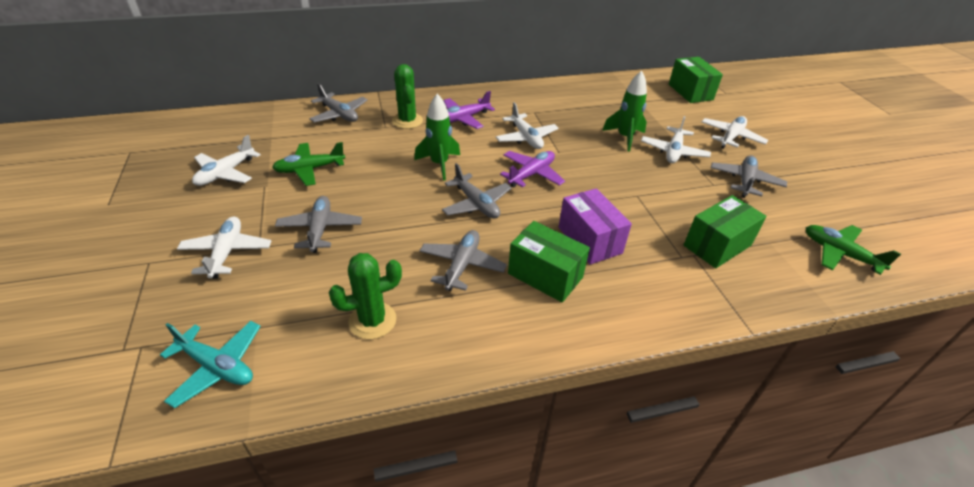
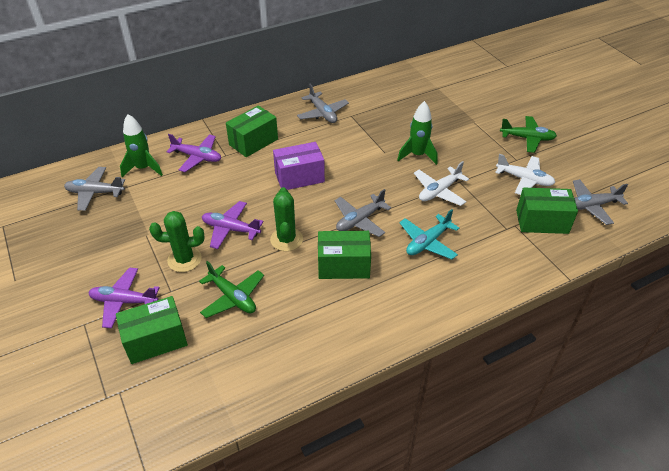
green box: 3 -> 4
grey plane: 5 -> 4
purple plane: 2 -> 3
white plane: 5 -> 2

